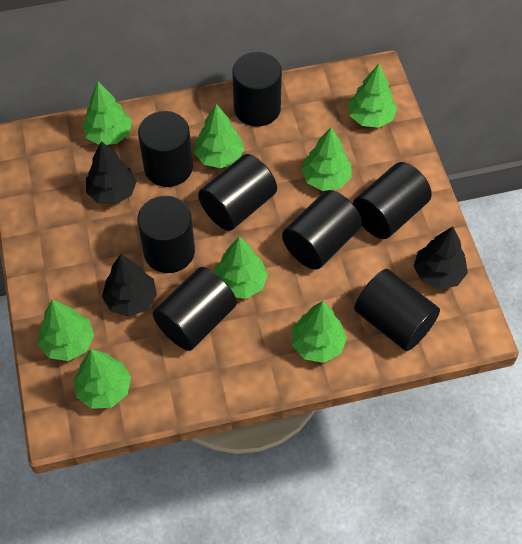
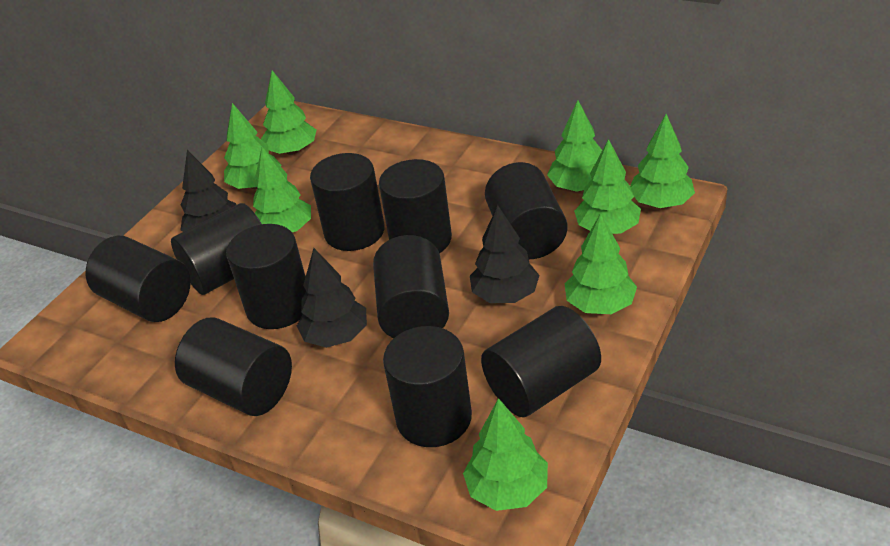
black cylinder: 8 -> 10

